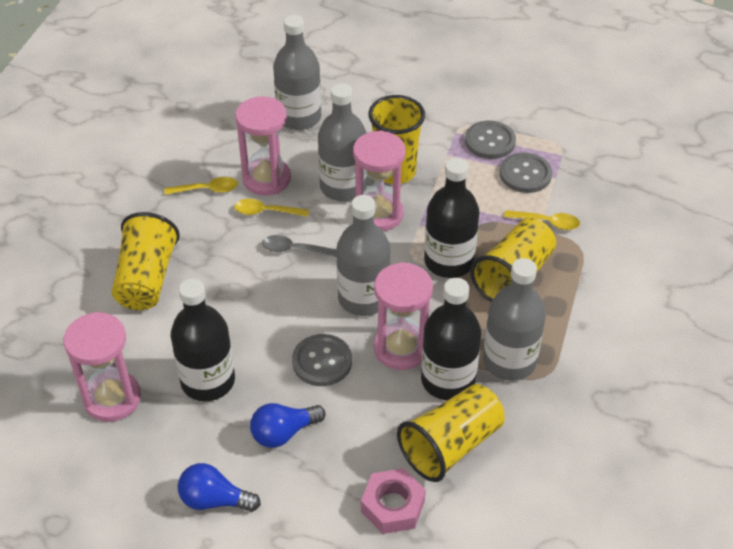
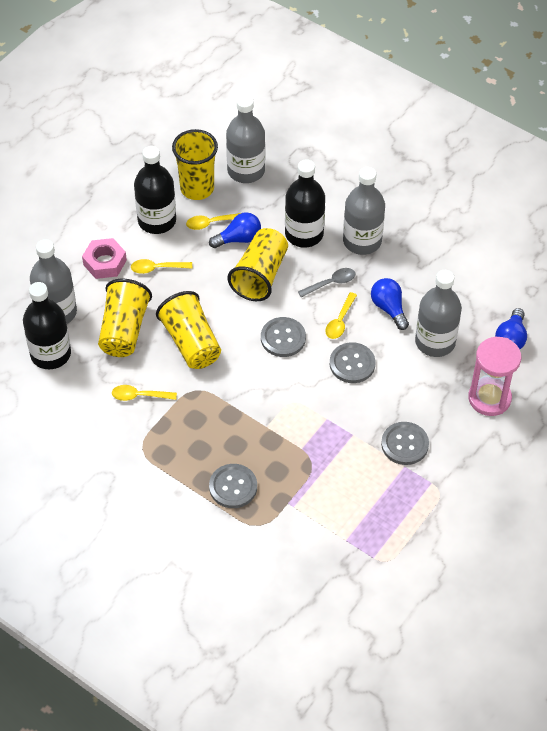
blue light bulb: 2 -> 3
grey button: 3 -> 4
pink hourglass: 4 -> 1
yellow spoon: 3 -> 4

